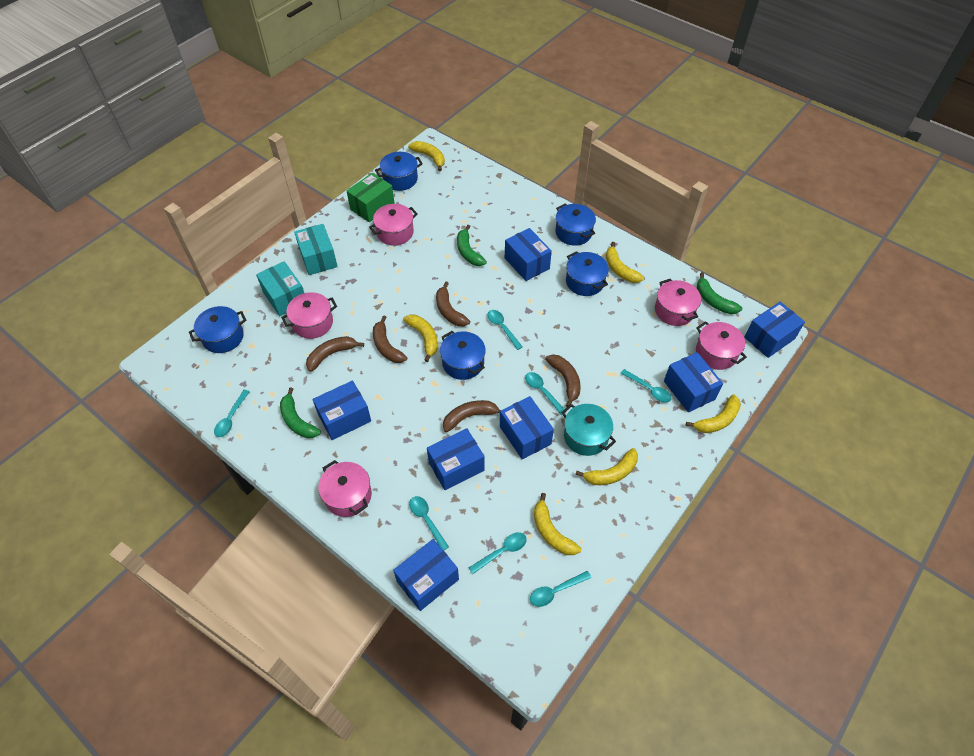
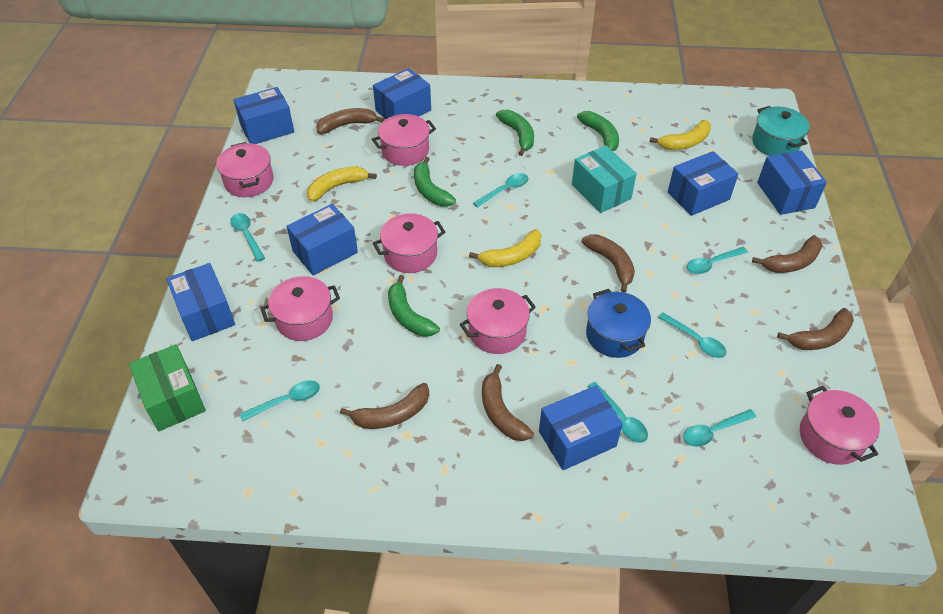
blue pot: 5 -> 1
brown banana: 5 -> 6
green banana: 3 -> 4
pink pot: 5 -> 6
turquoise box: 2 -> 1
yellow banana: 6 -> 3

